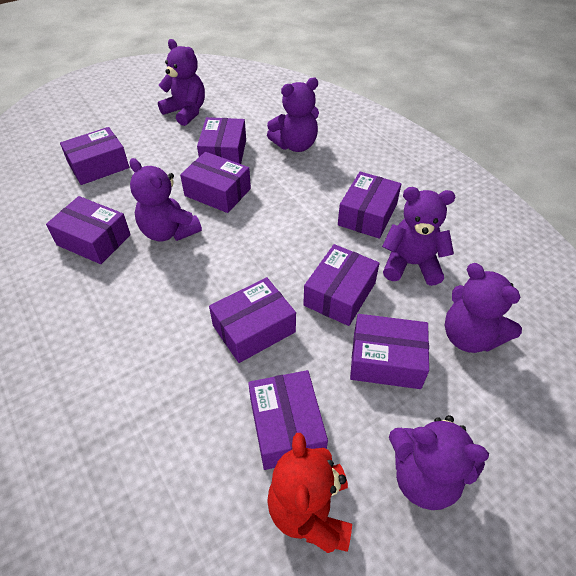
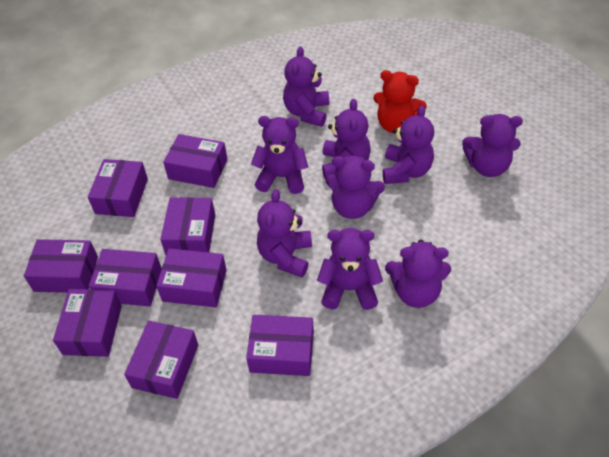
purple teddy bear: 6 -> 9

